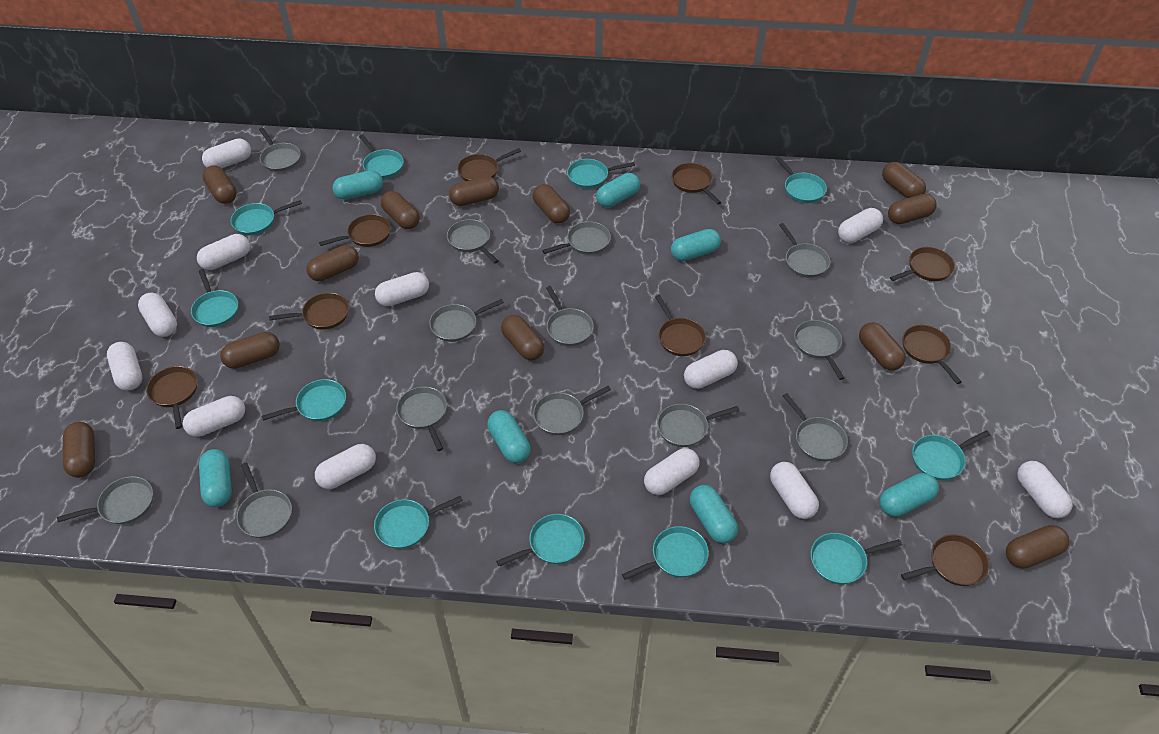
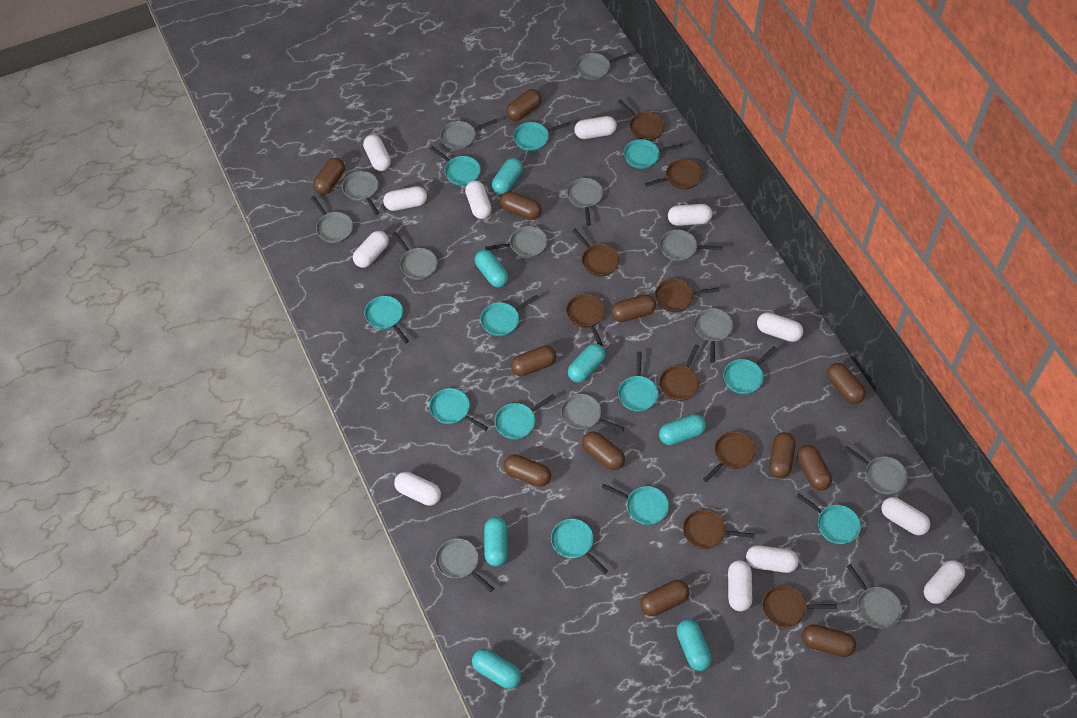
turquoise pan: 11 -> 12

